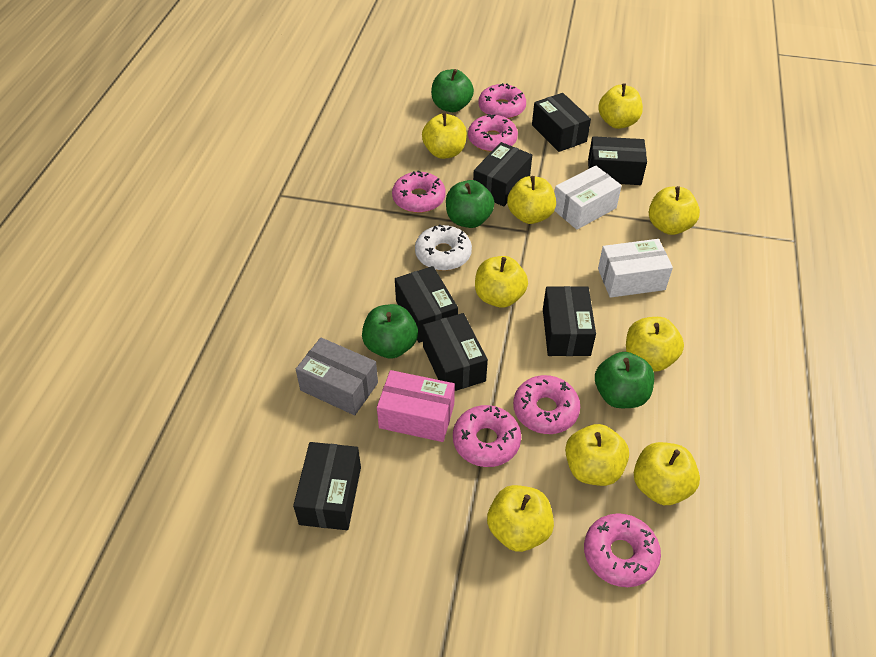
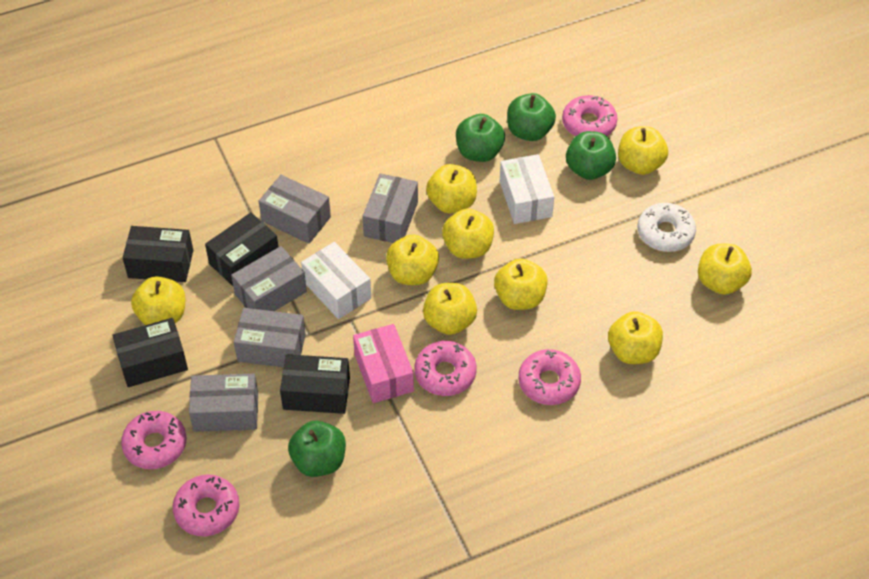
black box: 7 -> 4
grey box: 1 -> 5
pink donut: 6 -> 5

